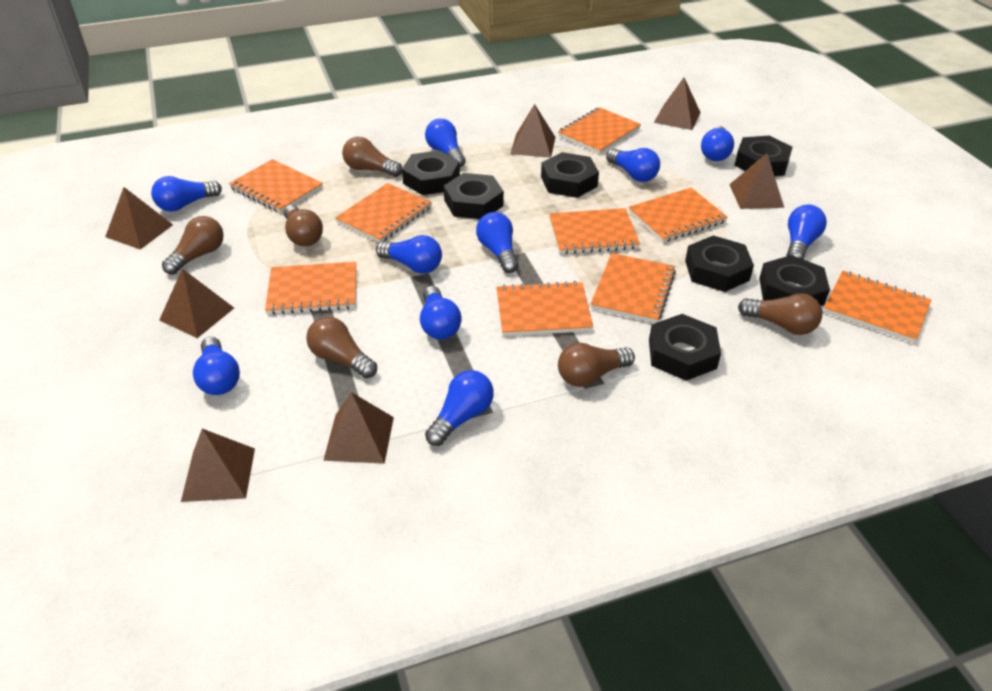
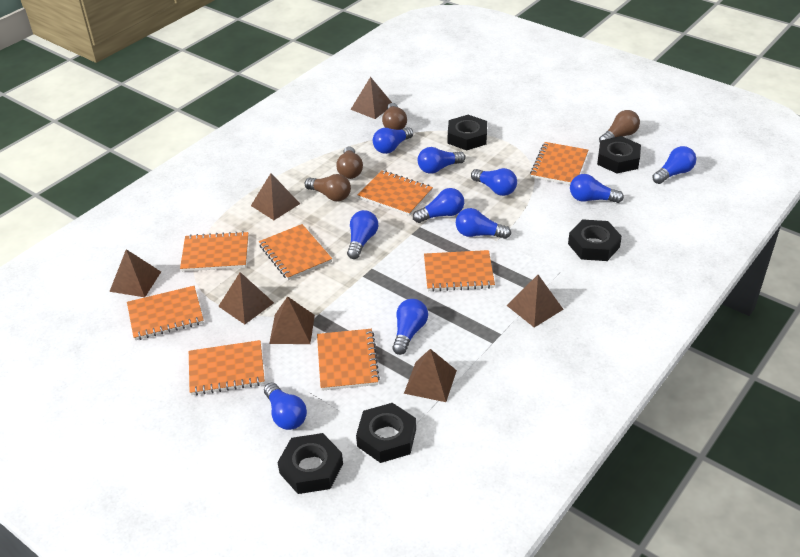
black nut: 7 -> 5
brown light bulb: 6 -> 4
orange notebook: 9 -> 8

